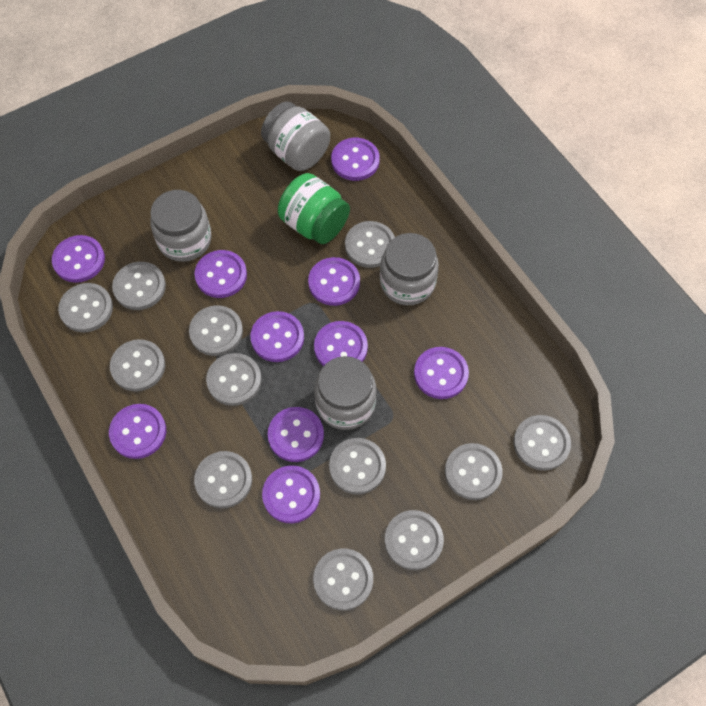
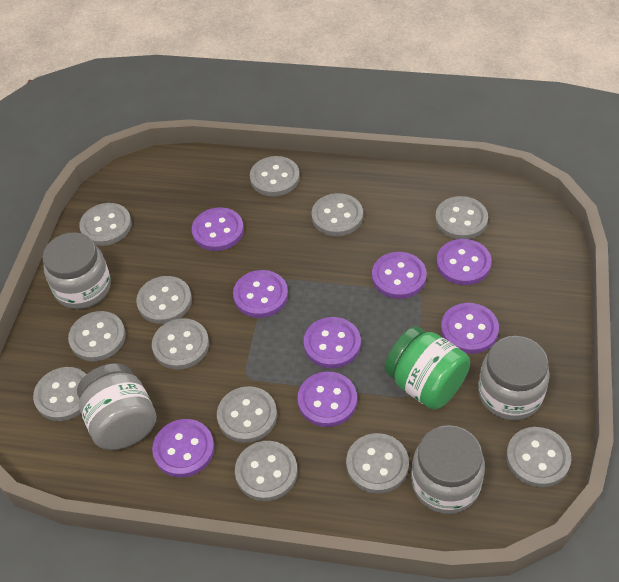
purple button: 10 -> 8

